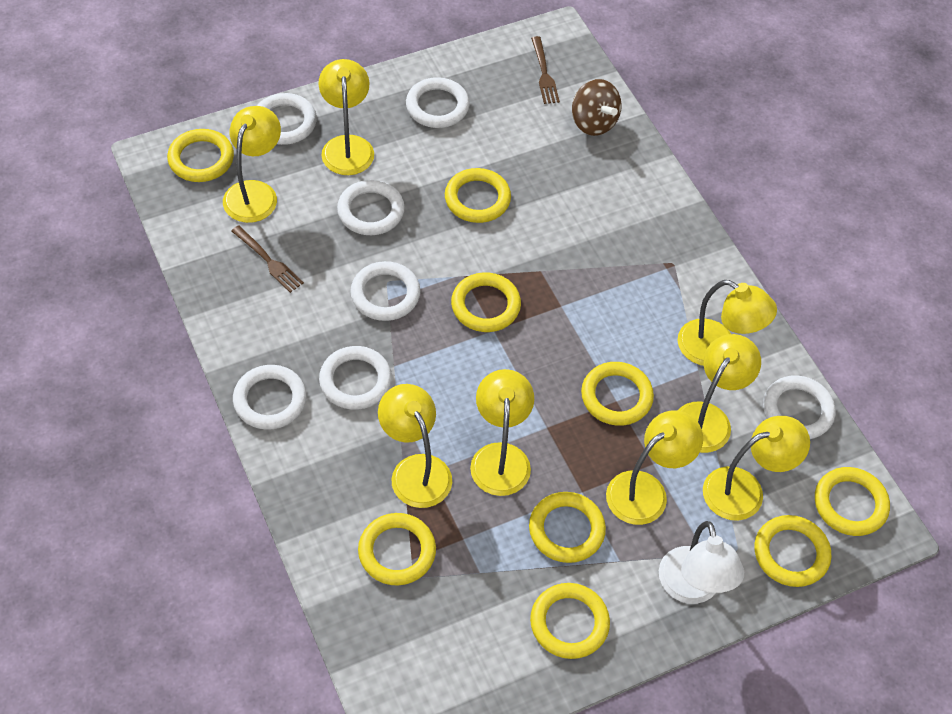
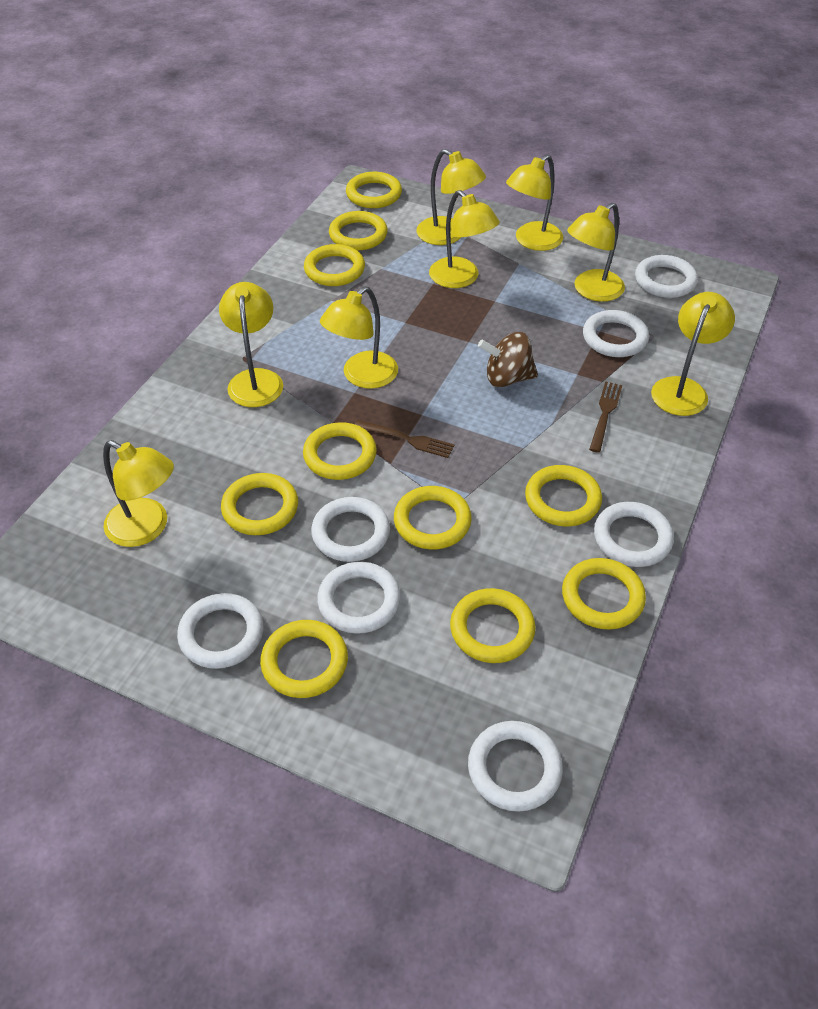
white lamp: 1 -> 0
yellow ring: 9 -> 10

